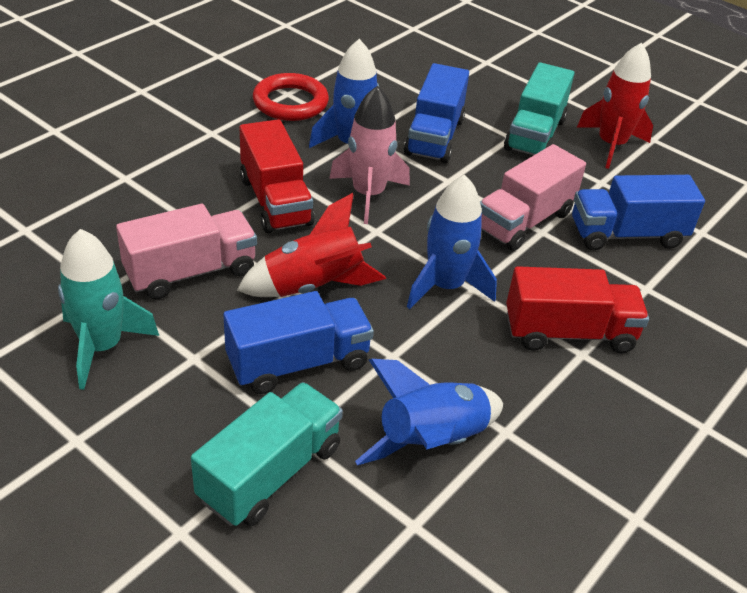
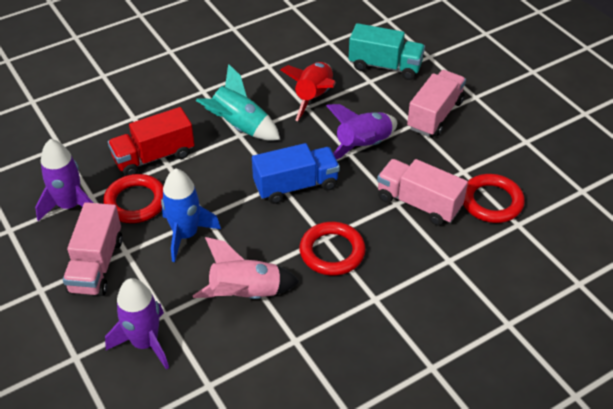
blue rocket: 3 -> 1
blue truck: 3 -> 1
pink truck: 2 -> 3
purple rocket: 0 -> 3
red ring: 1 -> 3
red rocket: 2 -> 1
red truck: 2 -> 1
turquoise truck: 2 -> 1

